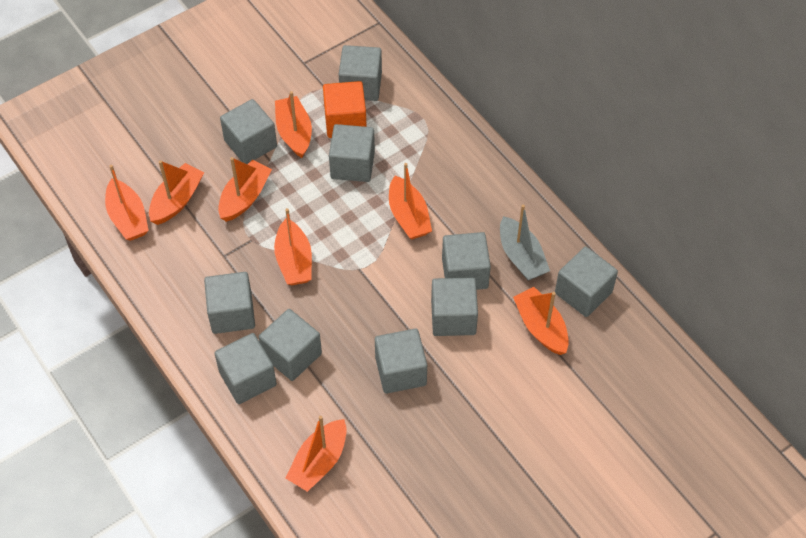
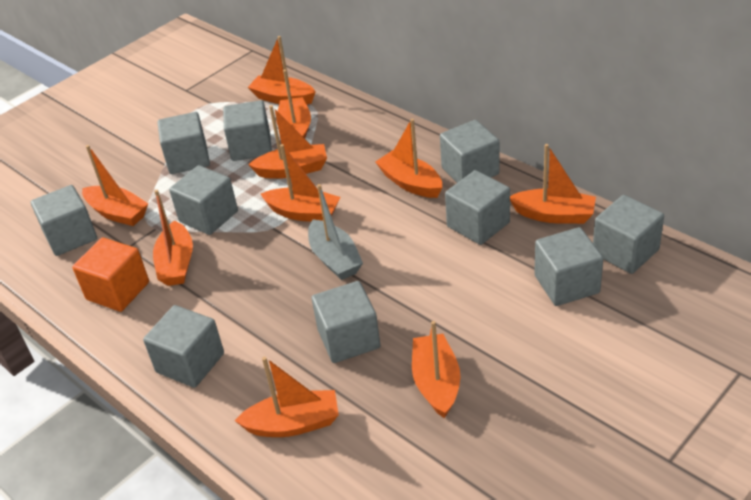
orange boat: 8 -> 10

